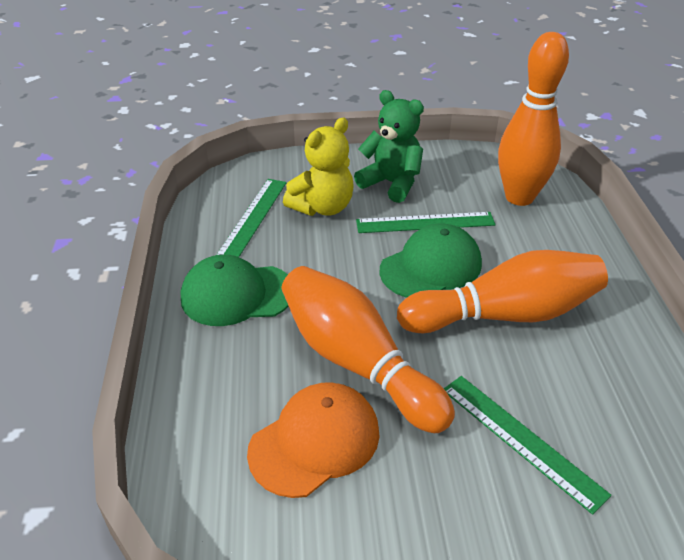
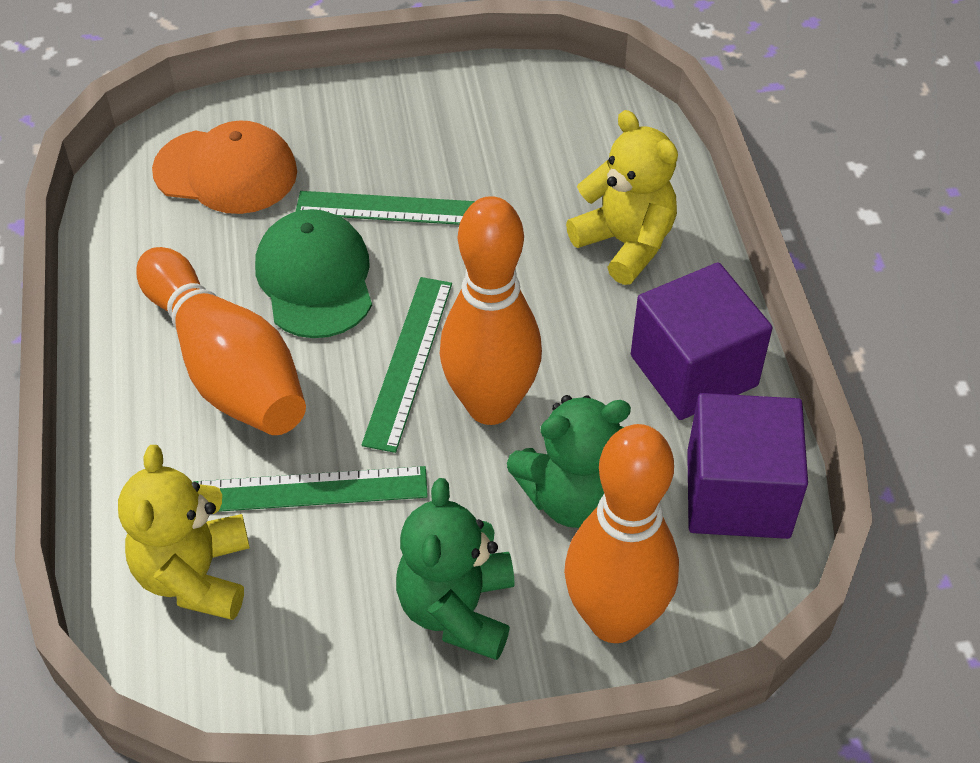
green cap: 2 -> 1
green teddy bear: 1 -> 2
purple cube: 0 -> 2
yellow teddy bear: 1 -> 2

